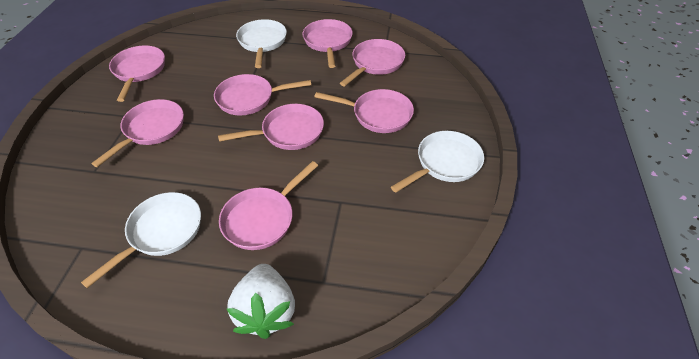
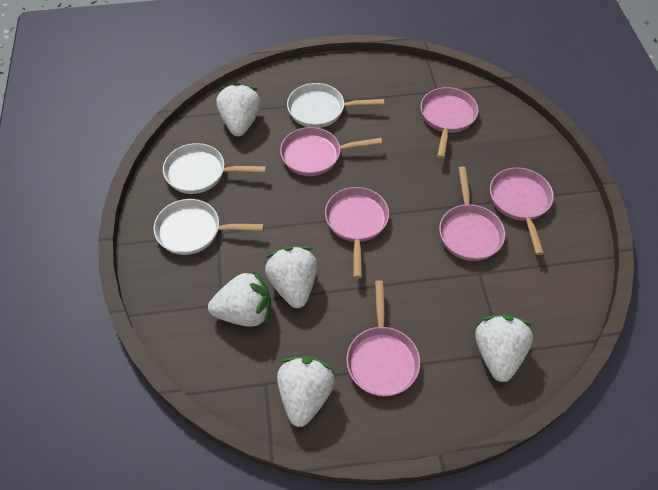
pink pan: 8 -> 6
white strawberry: 1 -> 5

